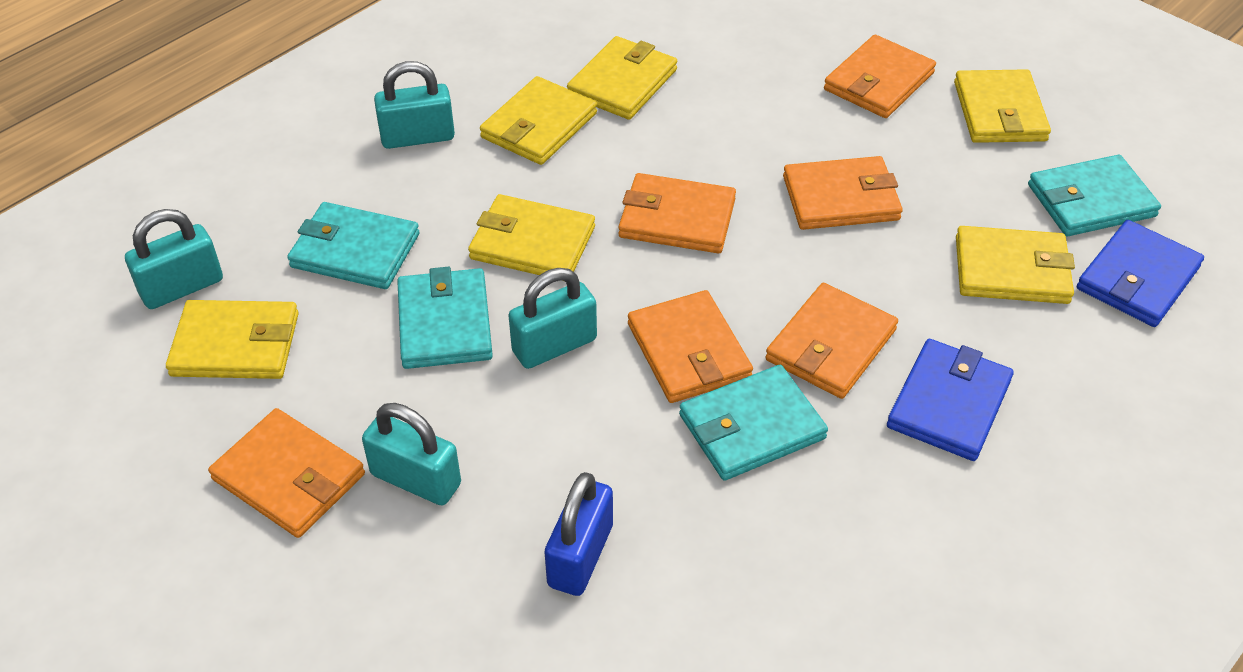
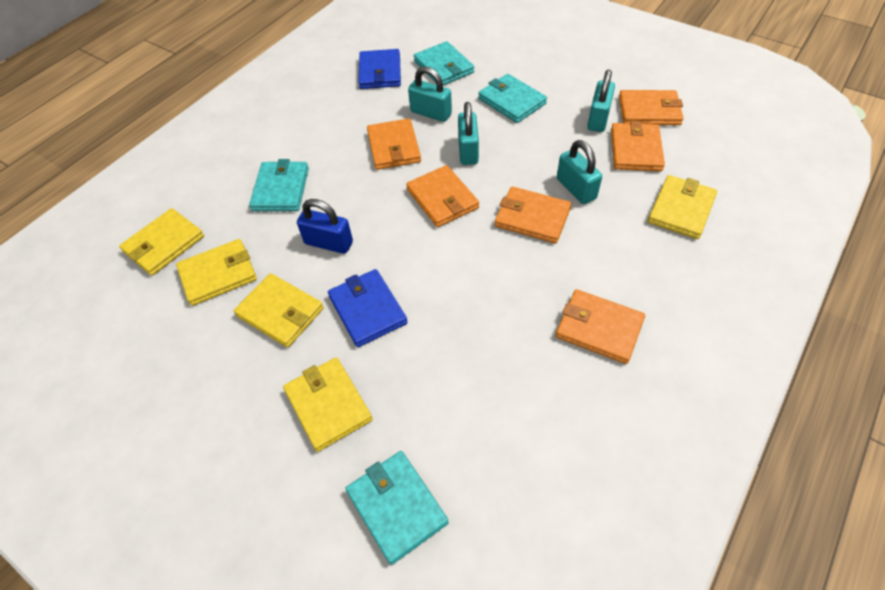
yellow wallet: 6 -> 5

